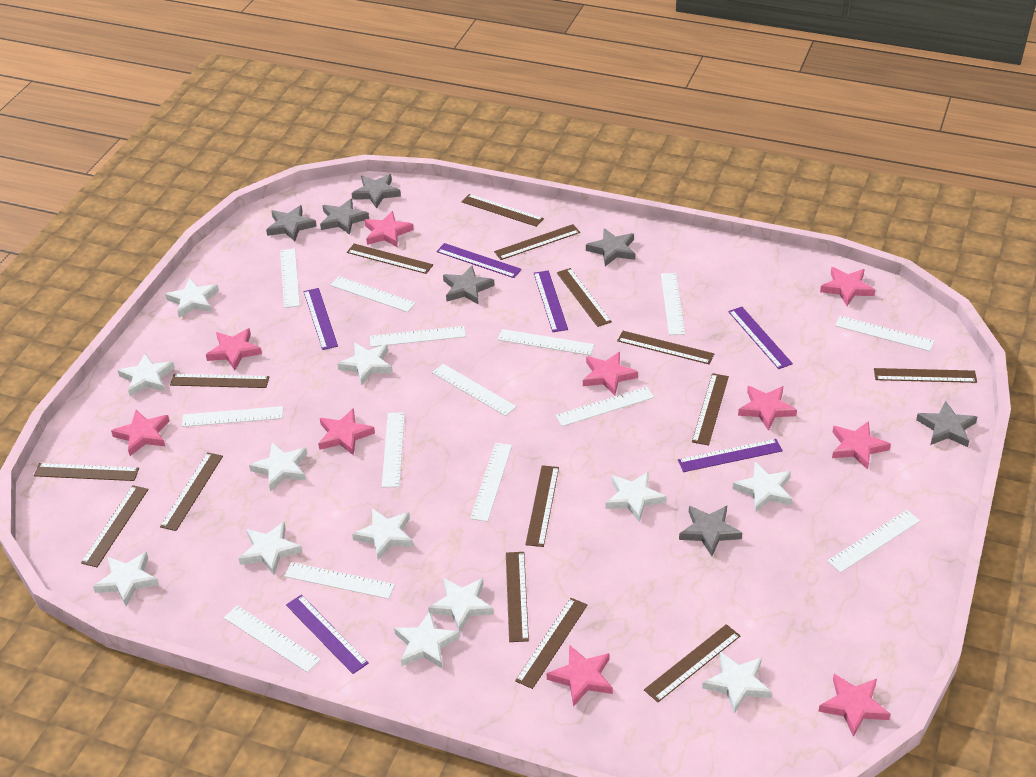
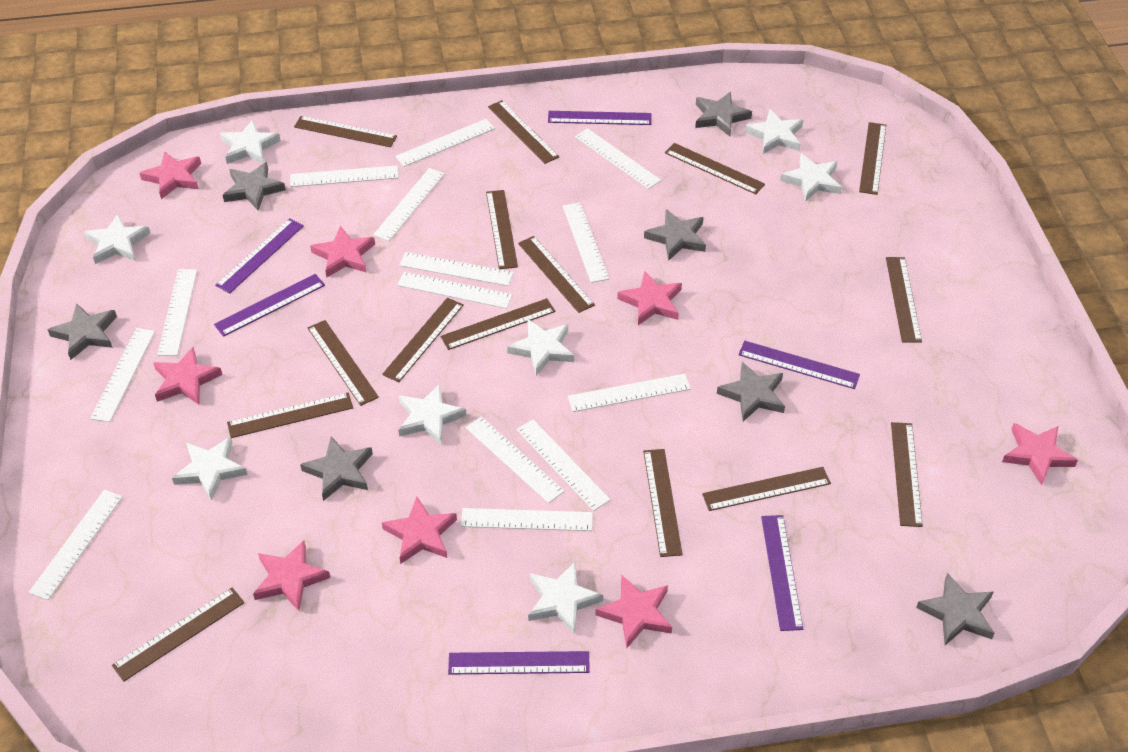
pink star: 10 -> 8
white star: 12 -> 8

